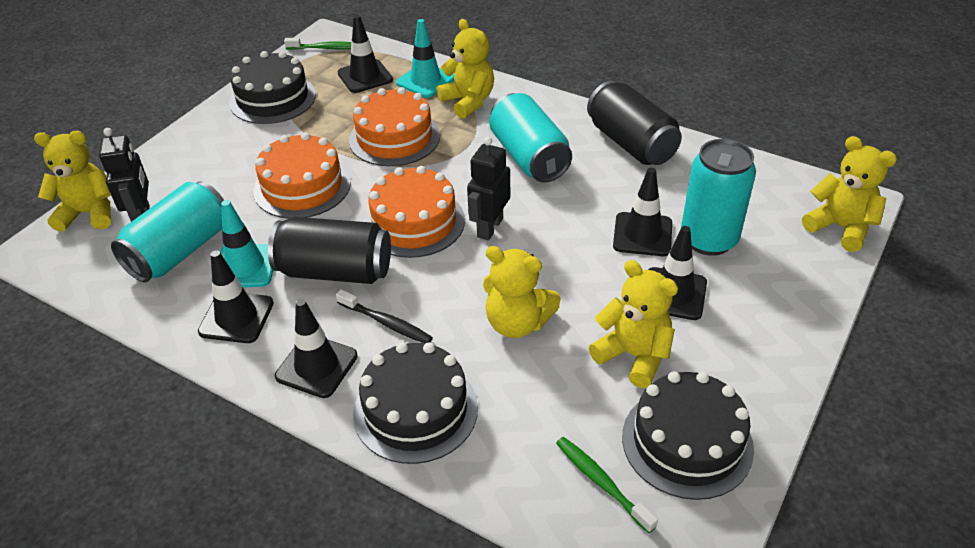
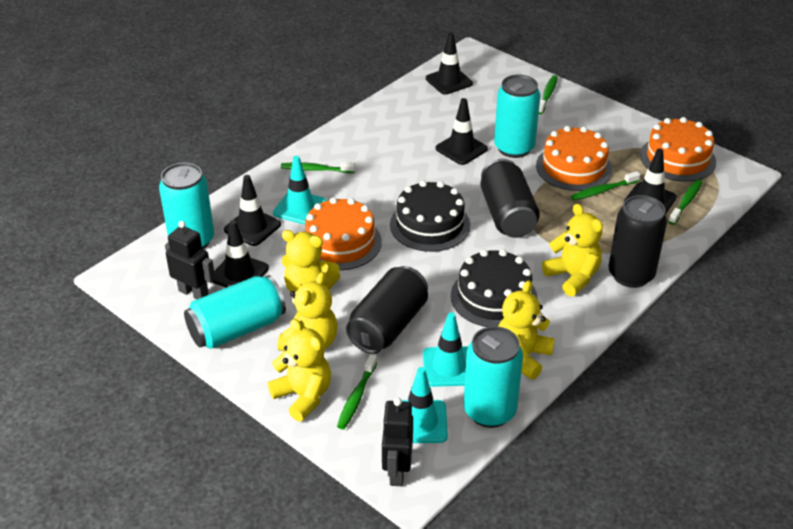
black cake: 3 -> 2
black can: 2 -> 3
black toothbrush: 1 -> 0
green toothbrush: 2 -> 5
turquoise can: 3 -> 4
turquoise traffic cone: 2 -> 3

